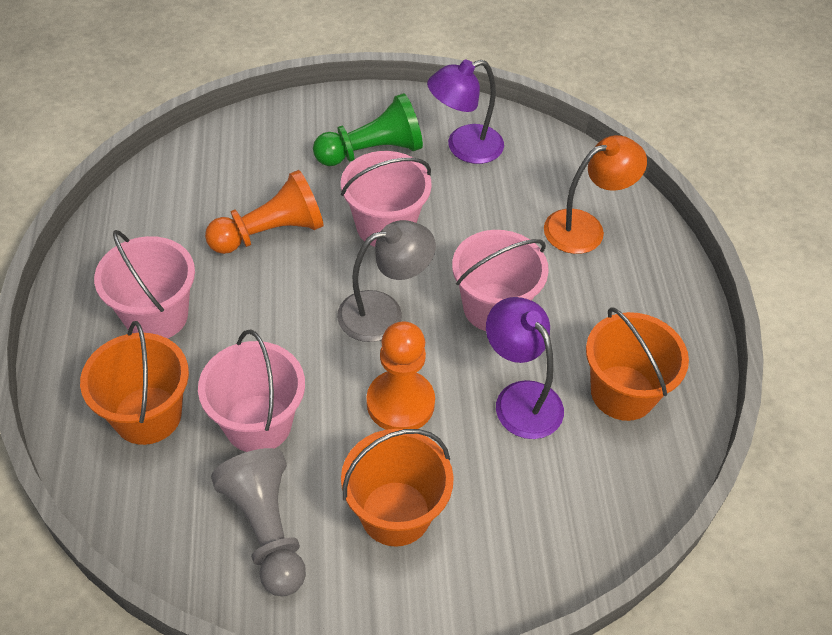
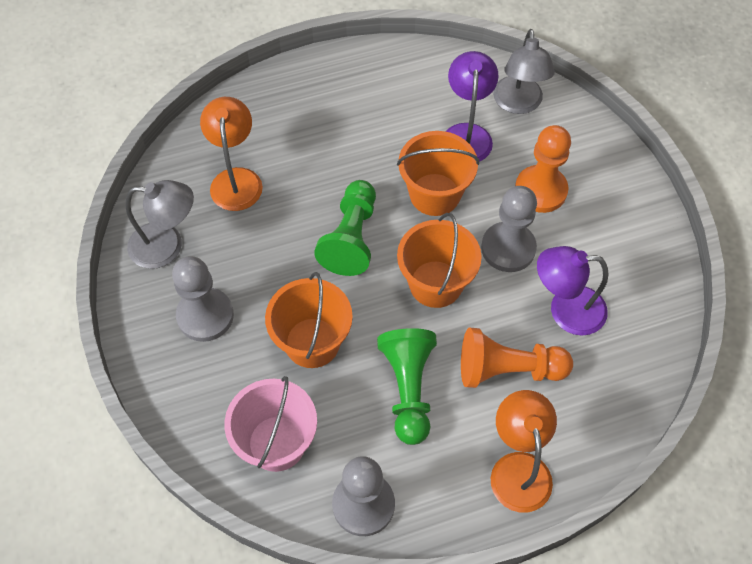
green pawn: 1 -> 2
grey lamp: 1 -> 2
grey pawn: 1 -> 3
orange lamp: 1 -> 2
pink bucket: 4 -> 1

